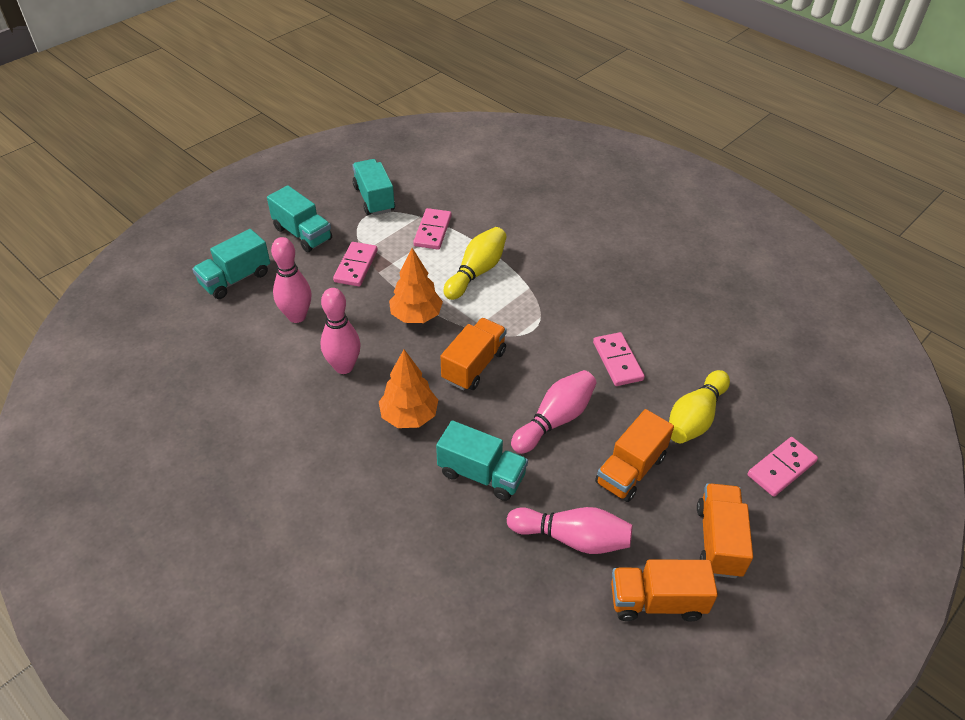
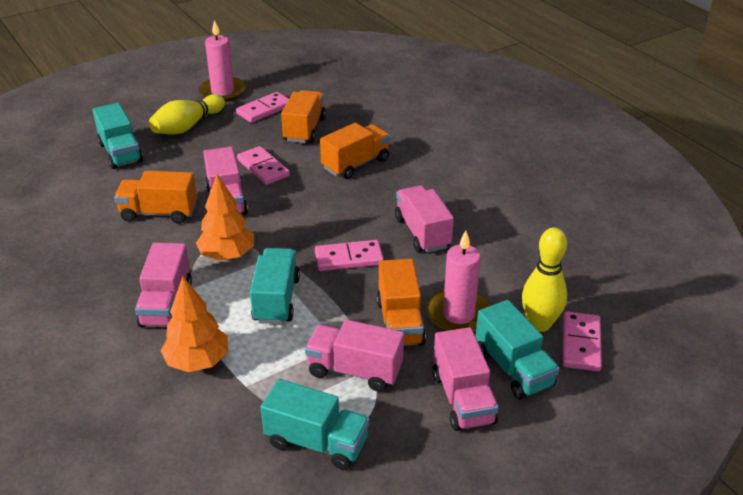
pink bowling pin: 4 -> 0
pink candle: 0 -> 2
pink truck: 0 -> 5

